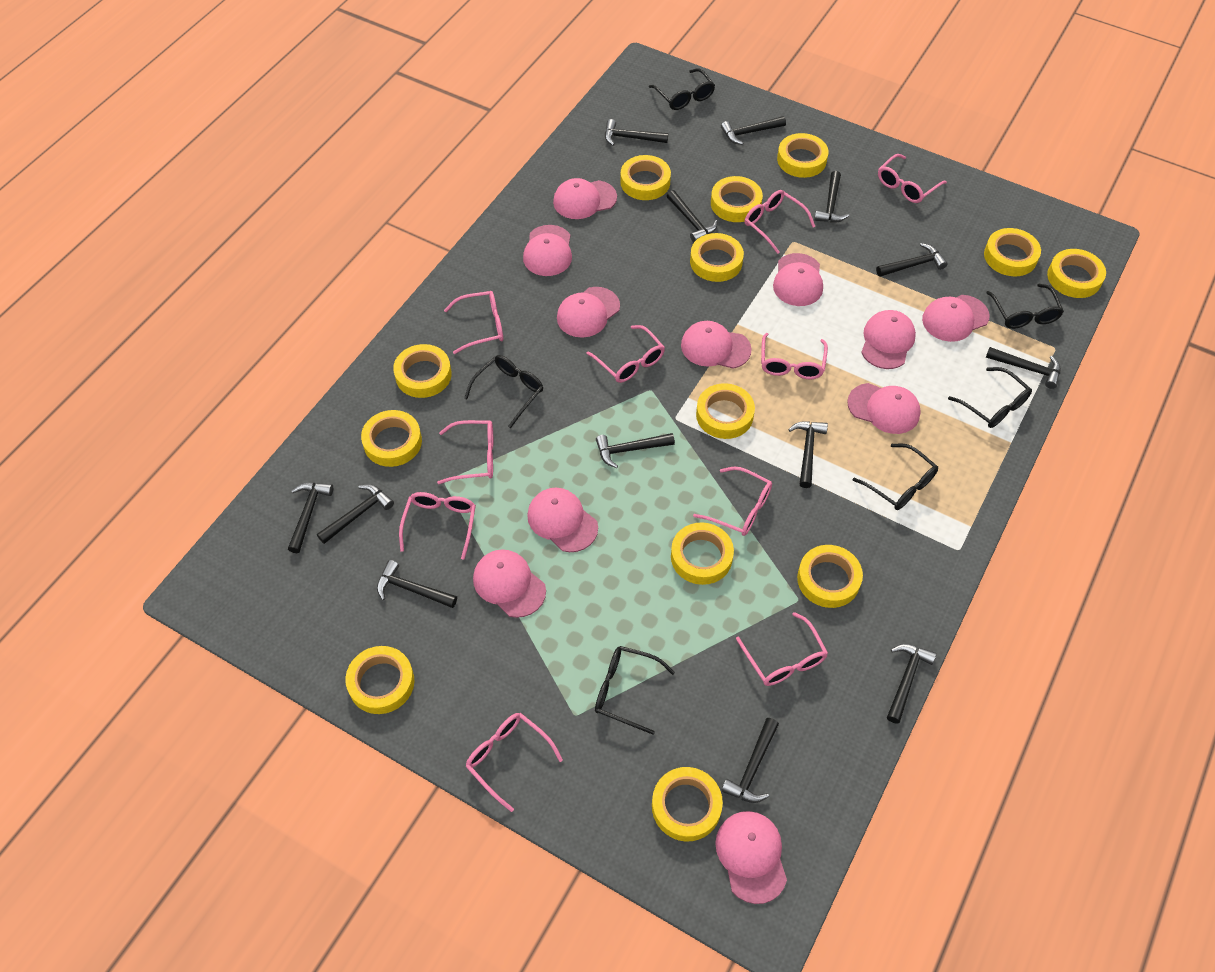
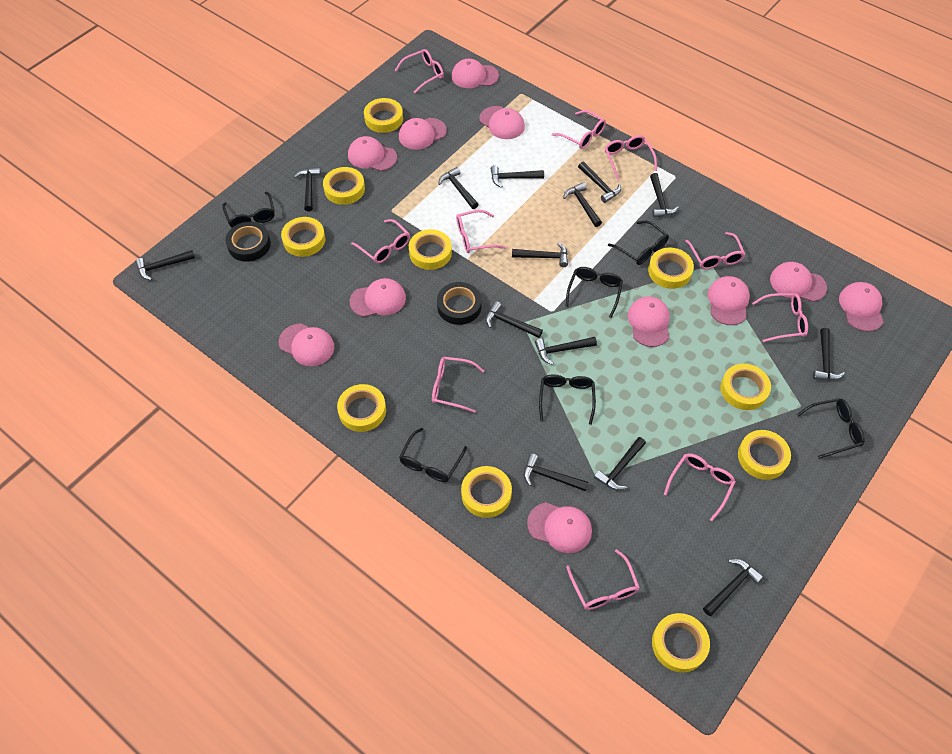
black hammer: 13 -> 14
black tape: 0 -> 2
yellow tape: 13 -> 10

